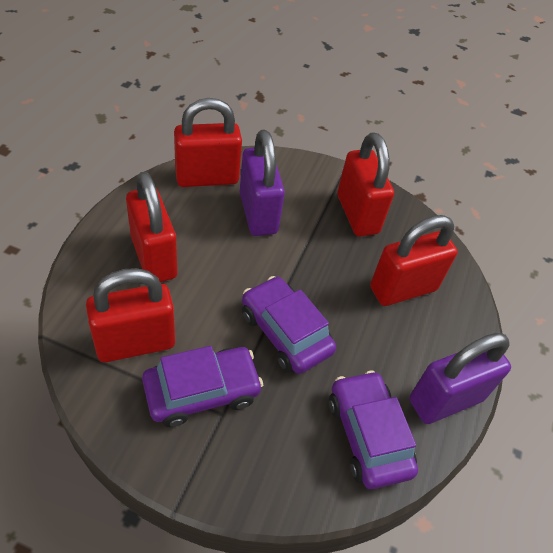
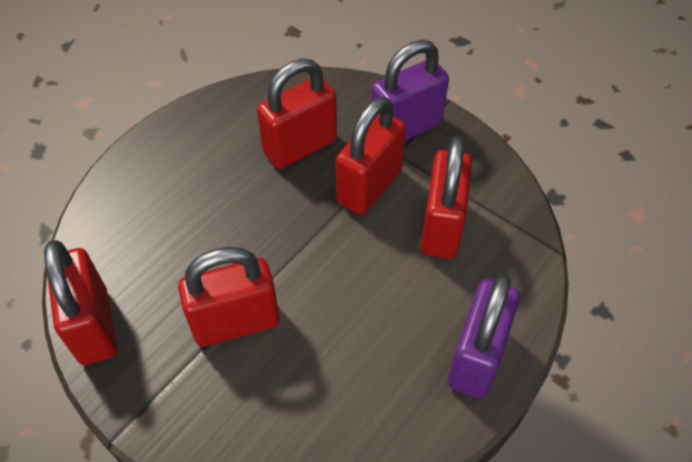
purple car: 3 -> 0

